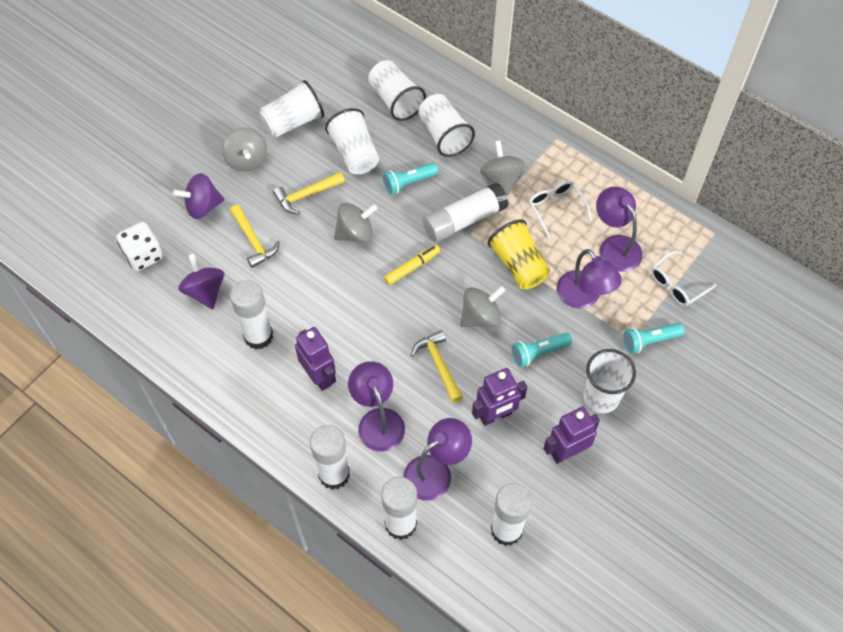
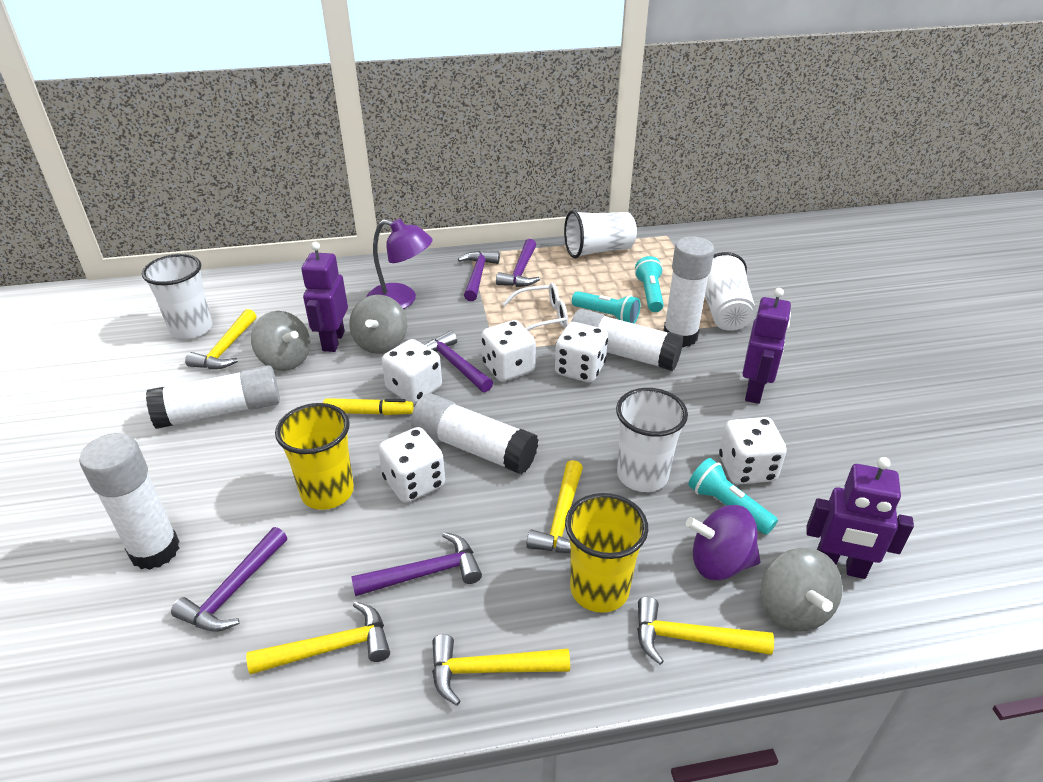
grey spinning top: 4 -> 3
purple hammer: 0 -> 5
purple lamp: 4 -> 1
purple spinning top: 2 -> 1
white cup: 5 -> 4
white dice: 1 -> 5
white glasses: 2 -> 1
yellow cup: 1 -> 2
yellow hammer: 3 -> 5

